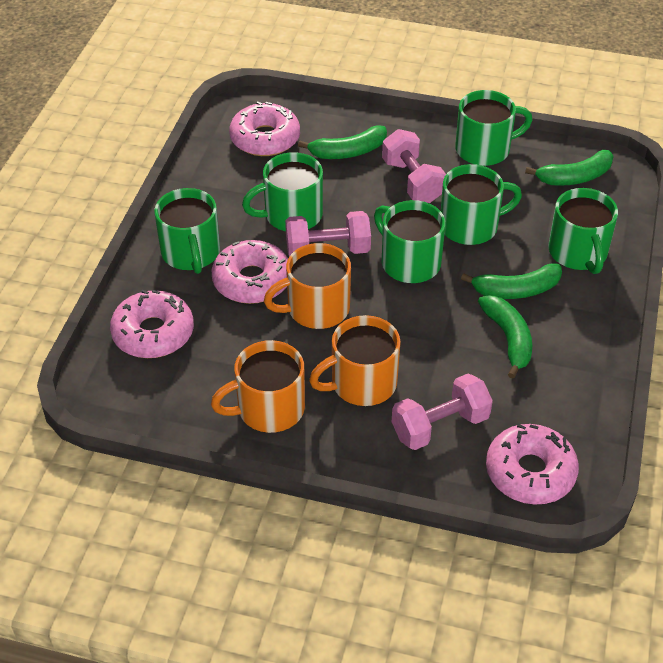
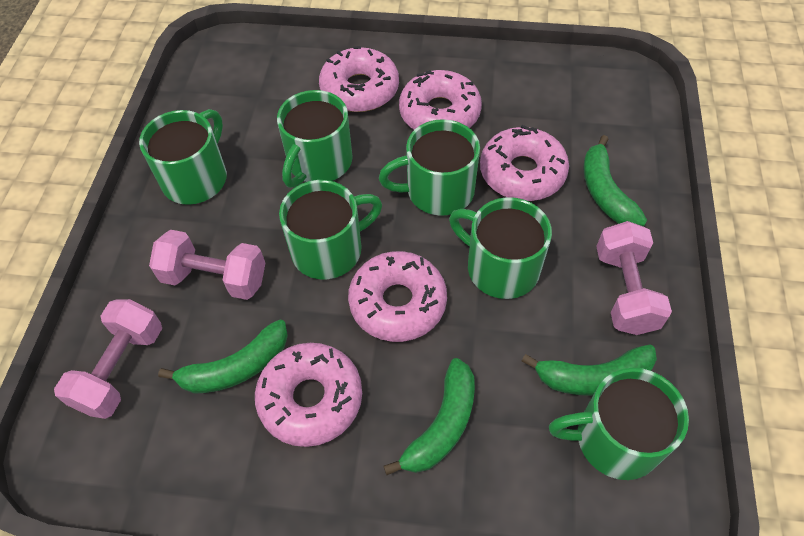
orange mug: 3 -> 0
pink donut: 4 -> 5

